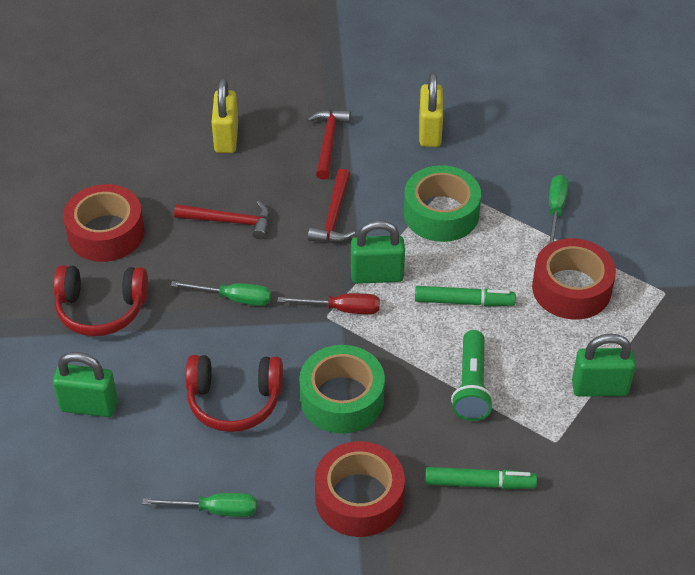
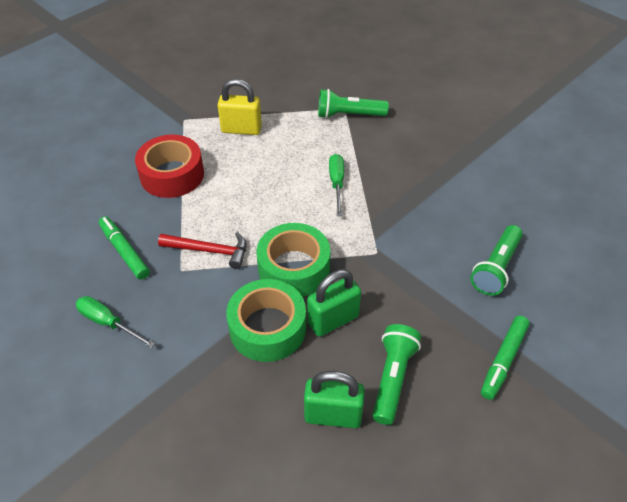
green flashlight: 1 -> 3
green padlock: 3 -> 2
green screwdriver: 3 -> 2
red hammer: 3 -> 1
red headphones: 2 -> 0
red screwdriver: 1 -> 0
red tape: 3 -> 1
yellow padlock: 2 -> 1

